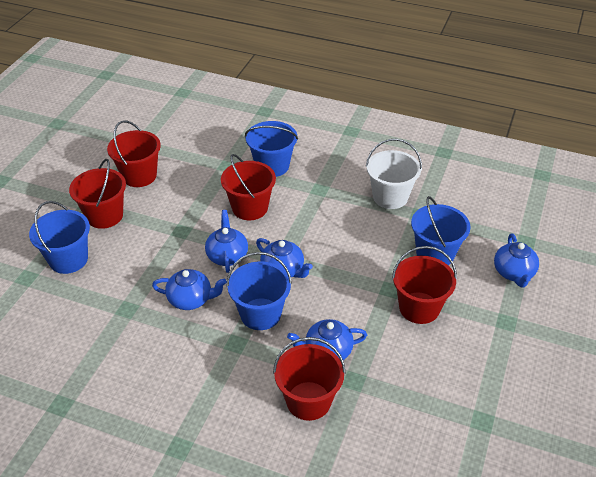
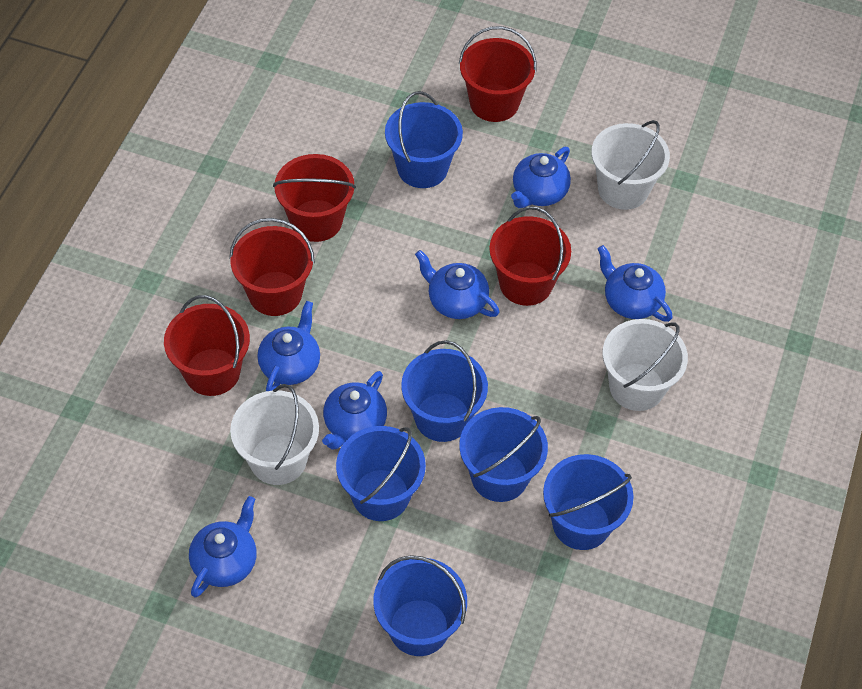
blue bucket: 4 -> 6
blue teapot: 5 -> 6
white bucket: 1 -> 3

